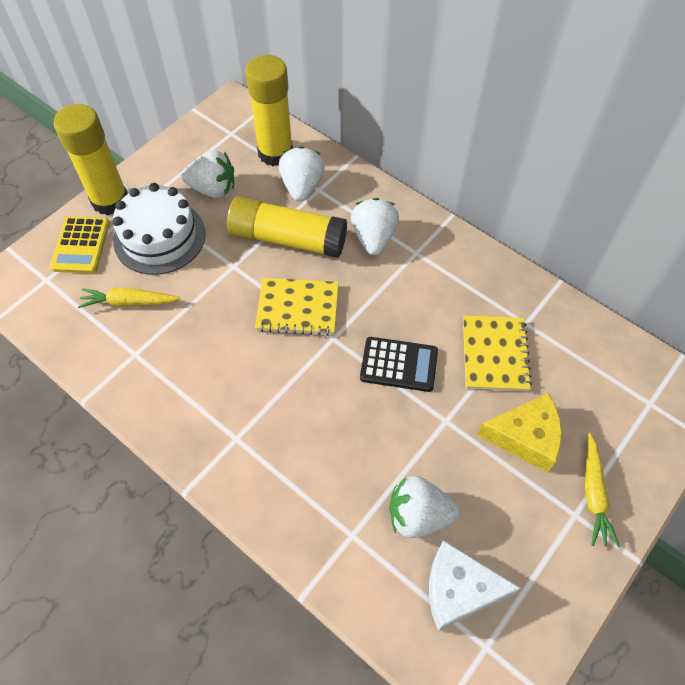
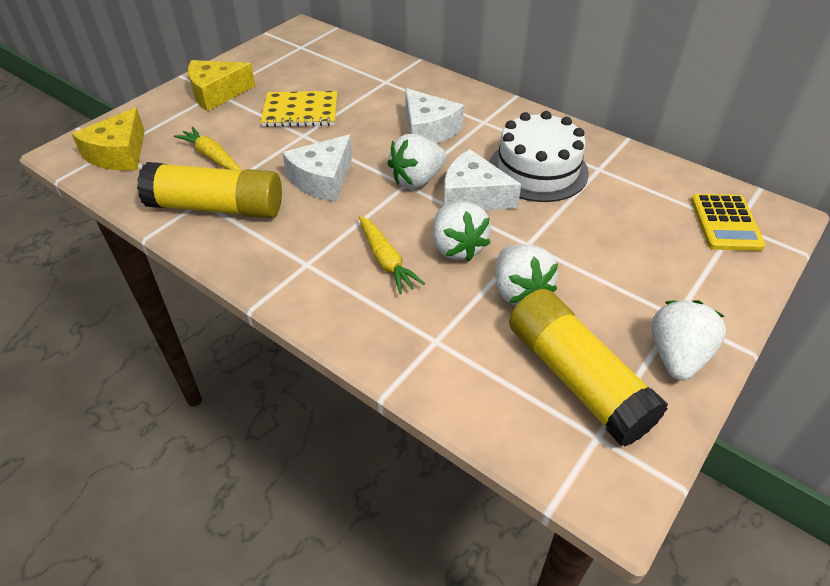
black calculator: 1 -> 0
white cheese: 1 -> 3
yellow cheese: 1 -> 2
yellow glue stick: 3 -> 2
yellow notebook: 2 -> 1

